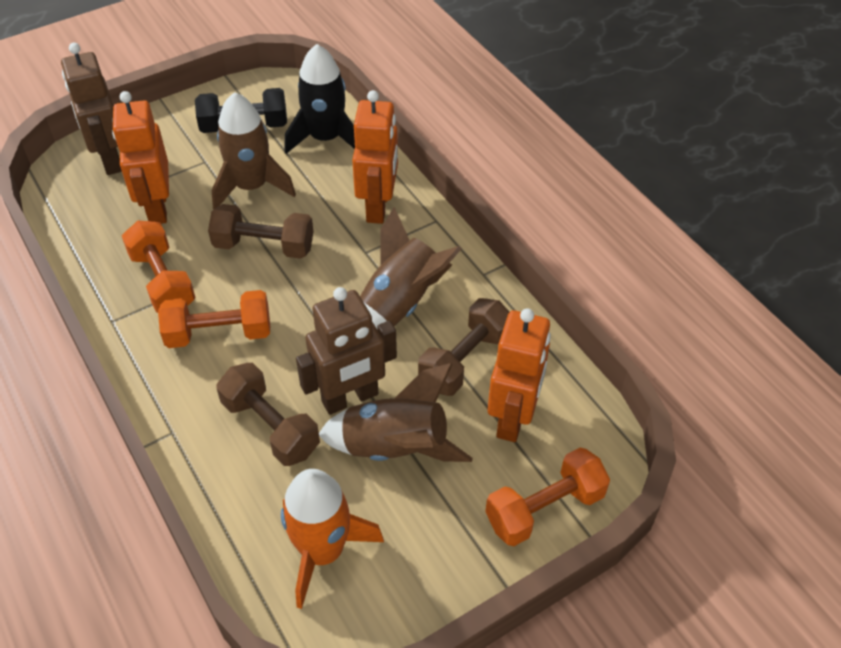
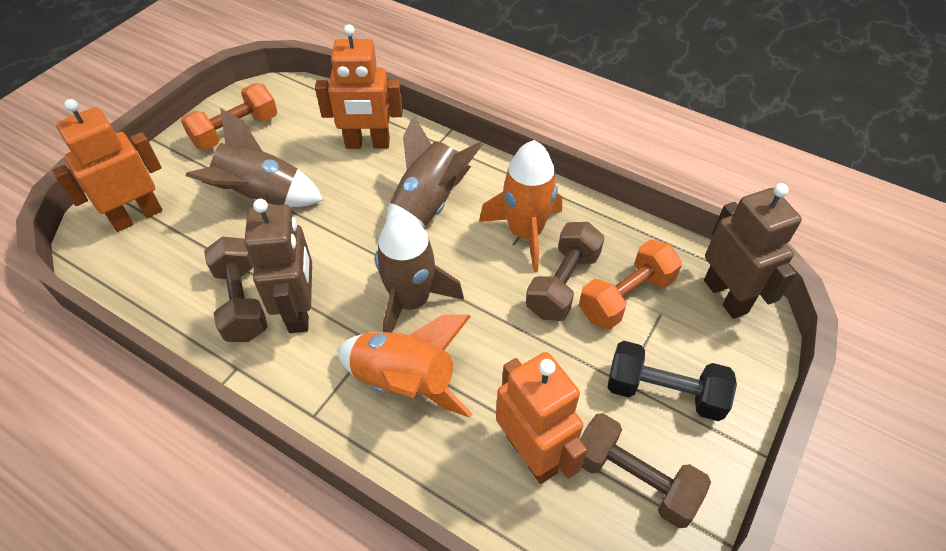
black rocket: 1 -> 0
orange dumbbell: 3 -> 2
orange rocket: 1 -> 2

